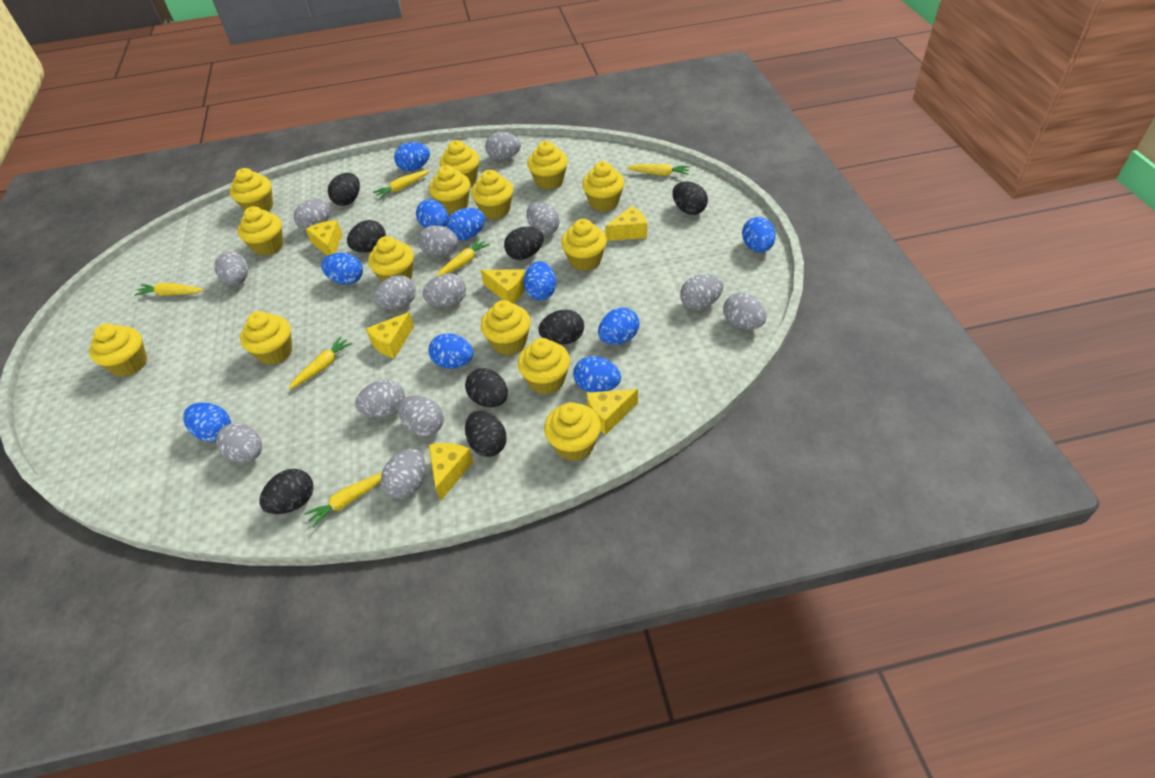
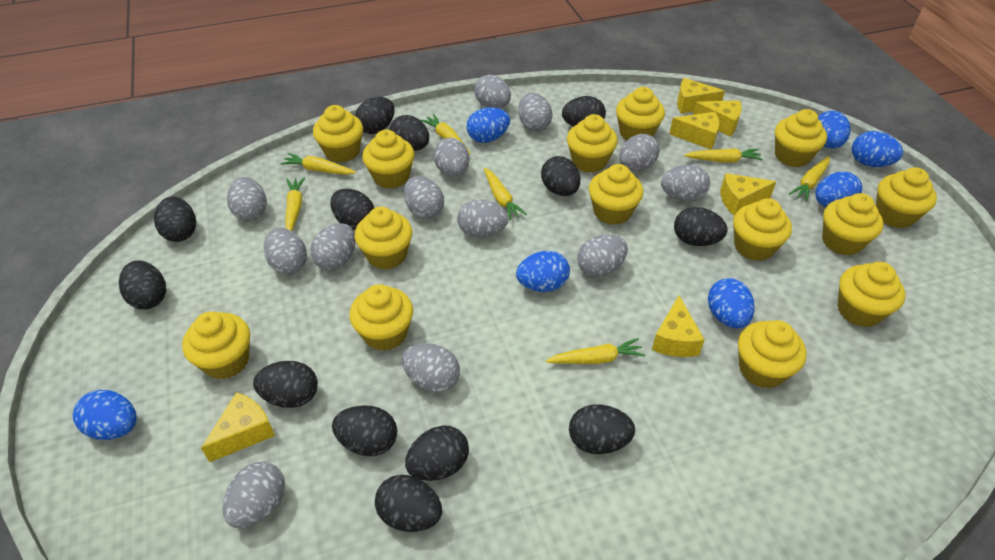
black egg: 8 -> 13
blue egg: 10 -> 7
yellow carrot: 6 -> 7

